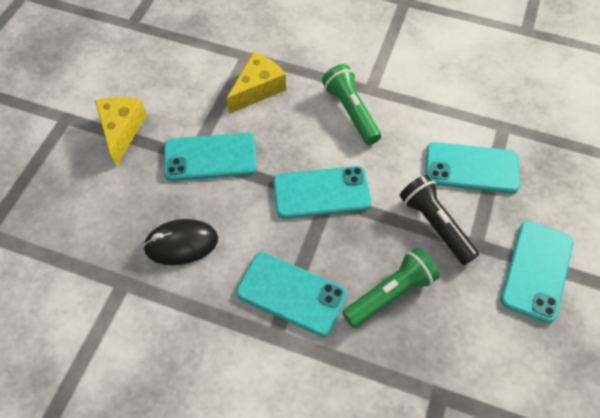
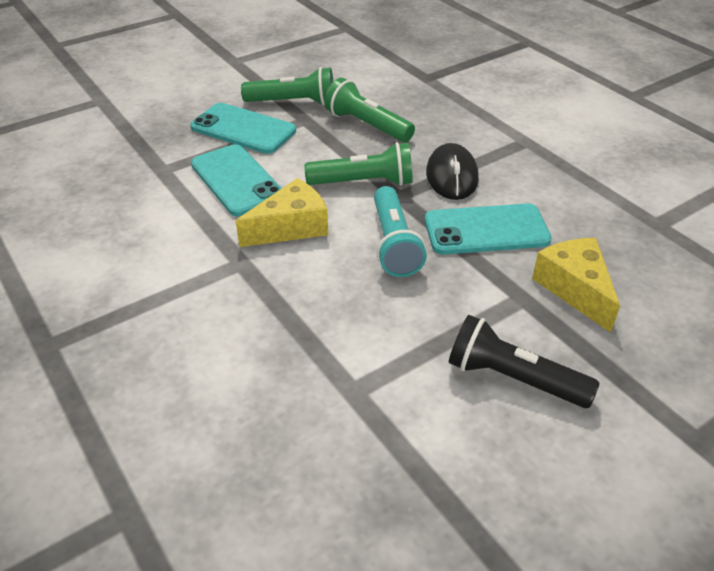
green flashlight: 2 -> 3
turquoise flashlight: 0 -> 1
turquoise phone: 5 -> 3

